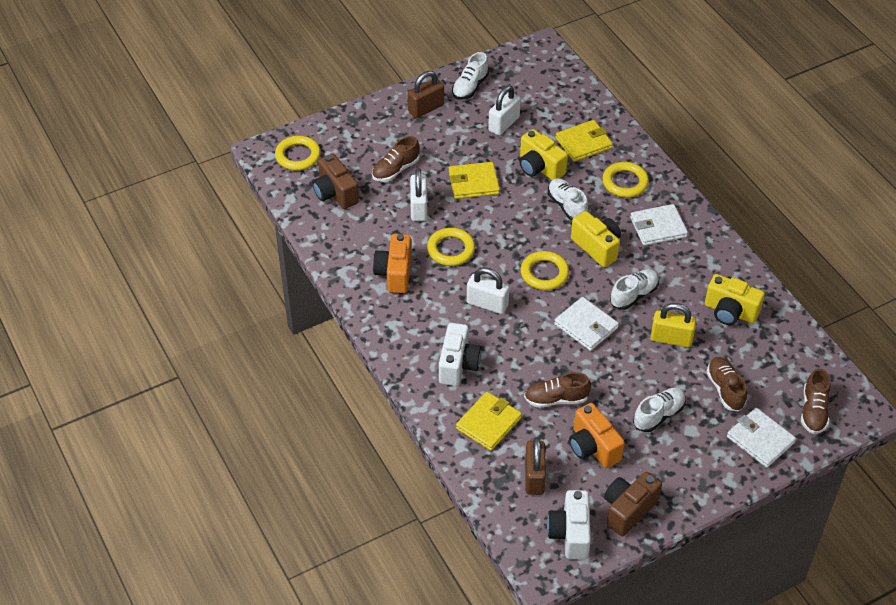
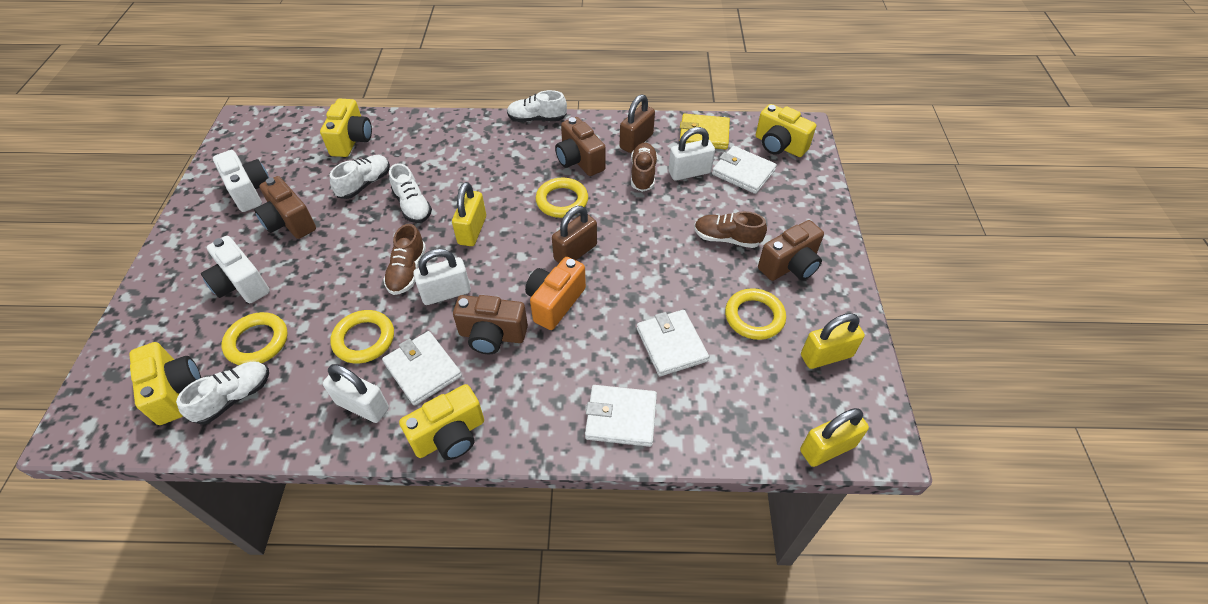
brown camera: 2 -> 4
brown shoe: 4 -> 3
orange camera: 2 -> 1
white wallet: 3 -> 4
yellow camera: 3 -> 4
yellow padlock: 1 -> 3
yellow wallet: 3 -> 1

